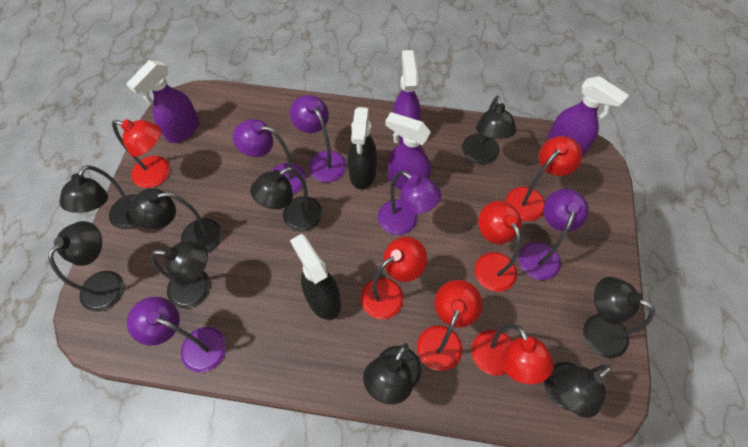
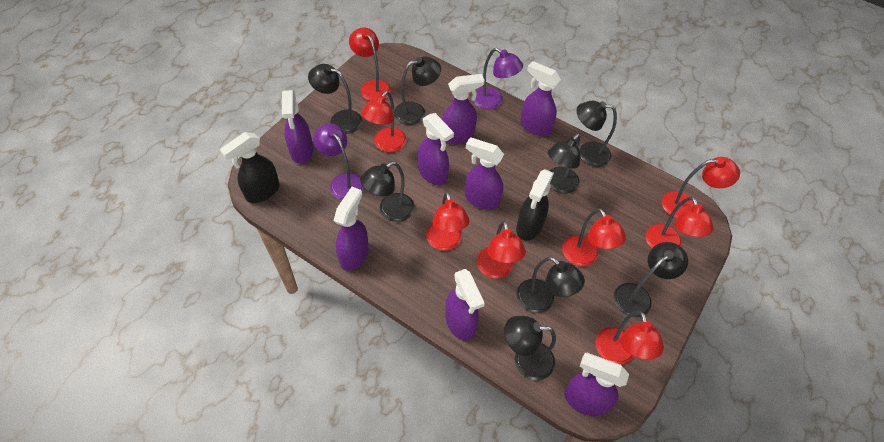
black lamp: 9 -> 8
purple lamp: 5 -> 2
purple spray bottle: 4 -> 8
red lamp: 6 -> 8

